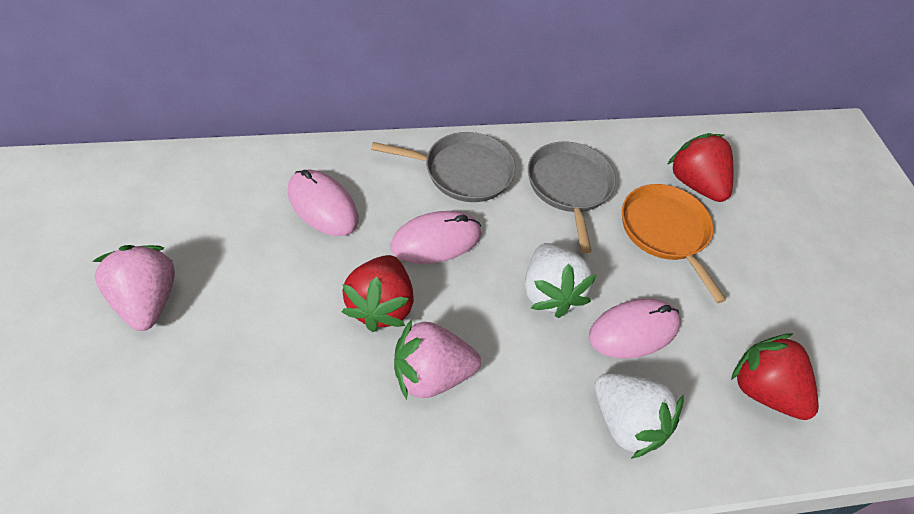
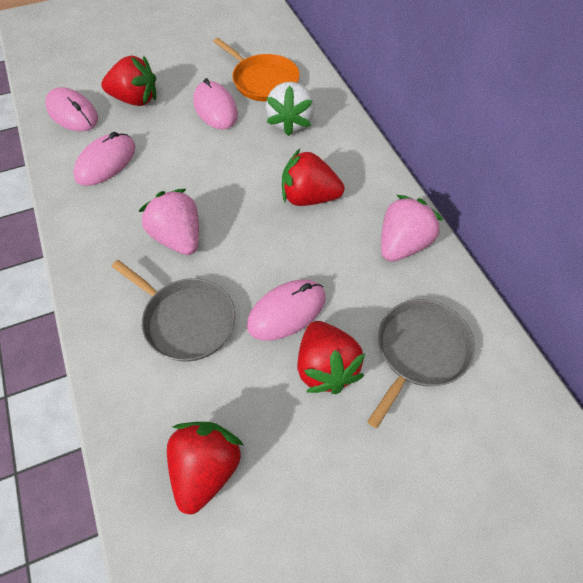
pink mouse: 3 -> 4
red strawberry: 3 -> 4
white strawberry: 2 -> 1

